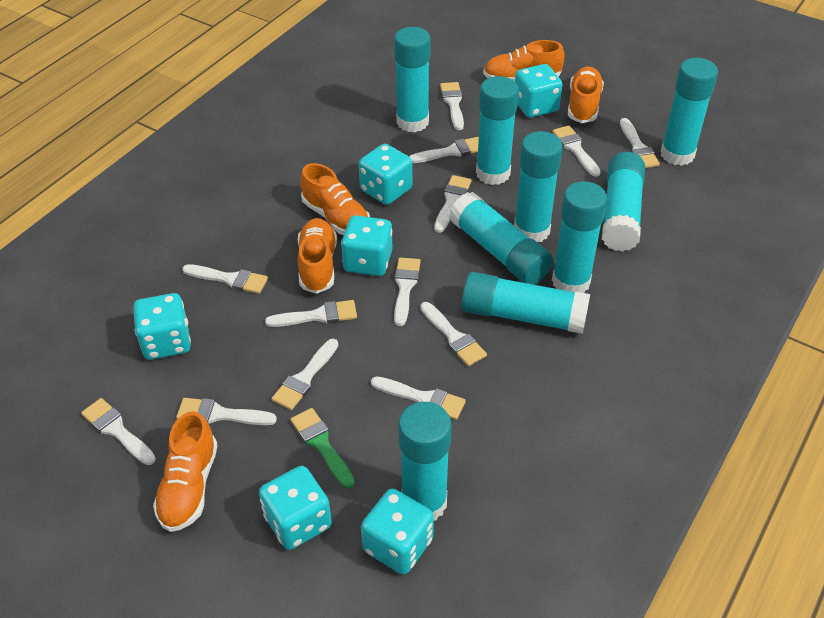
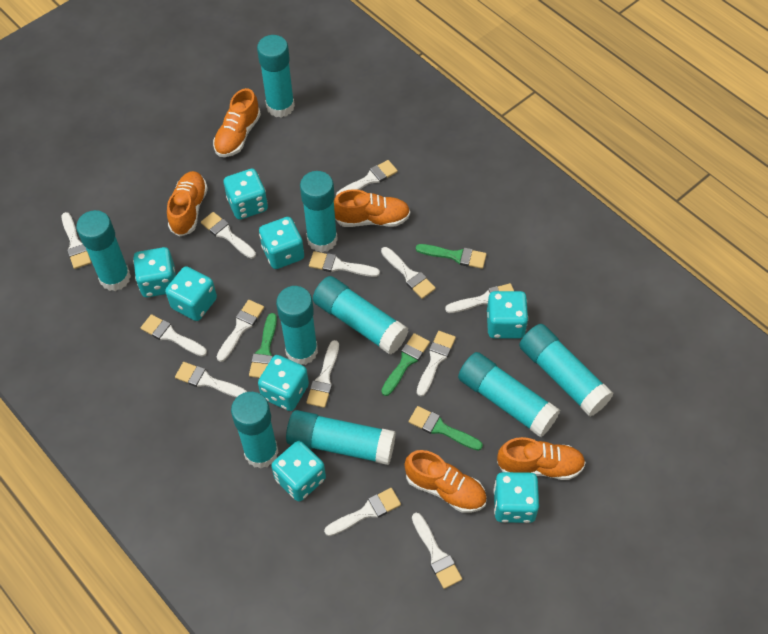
green brush: 1 -> 4
turquoise dice: 6 -> 8

